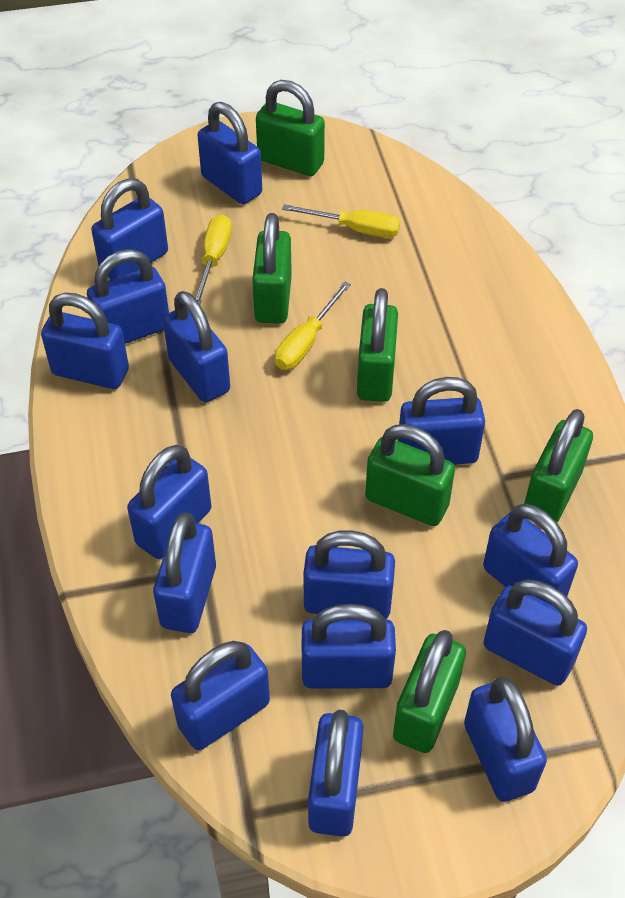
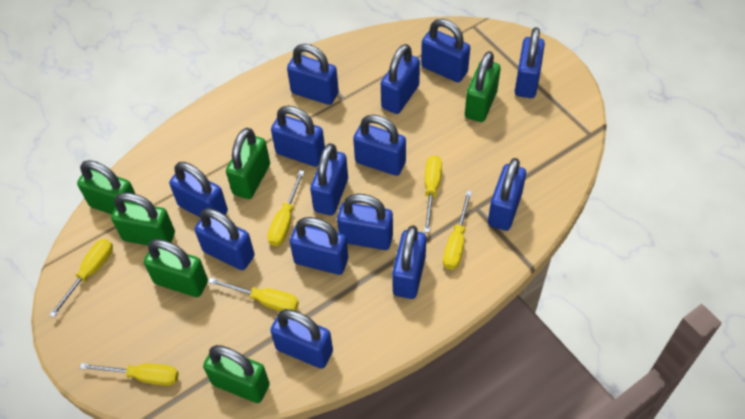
blue padlock: 15 -> 14
yellow screwdriver: 3 -> 6

